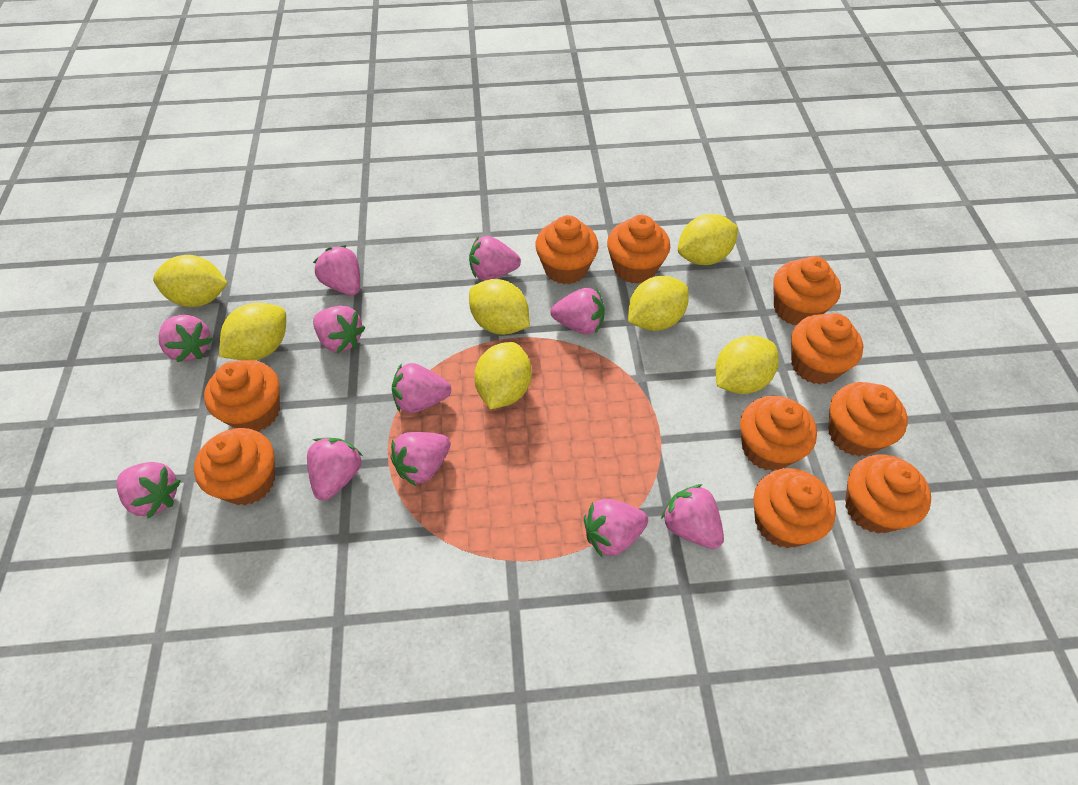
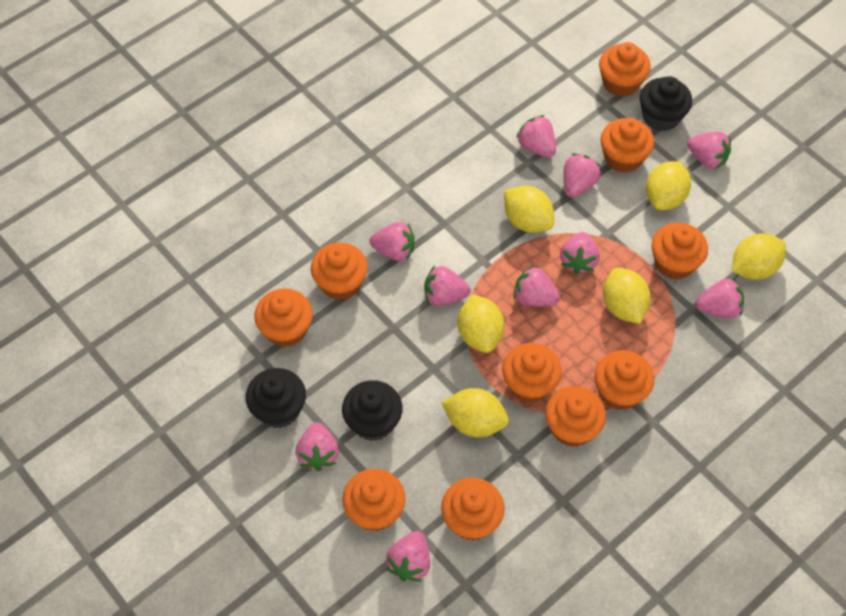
black cupcake: 0 -> 3
pink strawberry: 11 -> 10
yellow lemon: 7 -> 6

